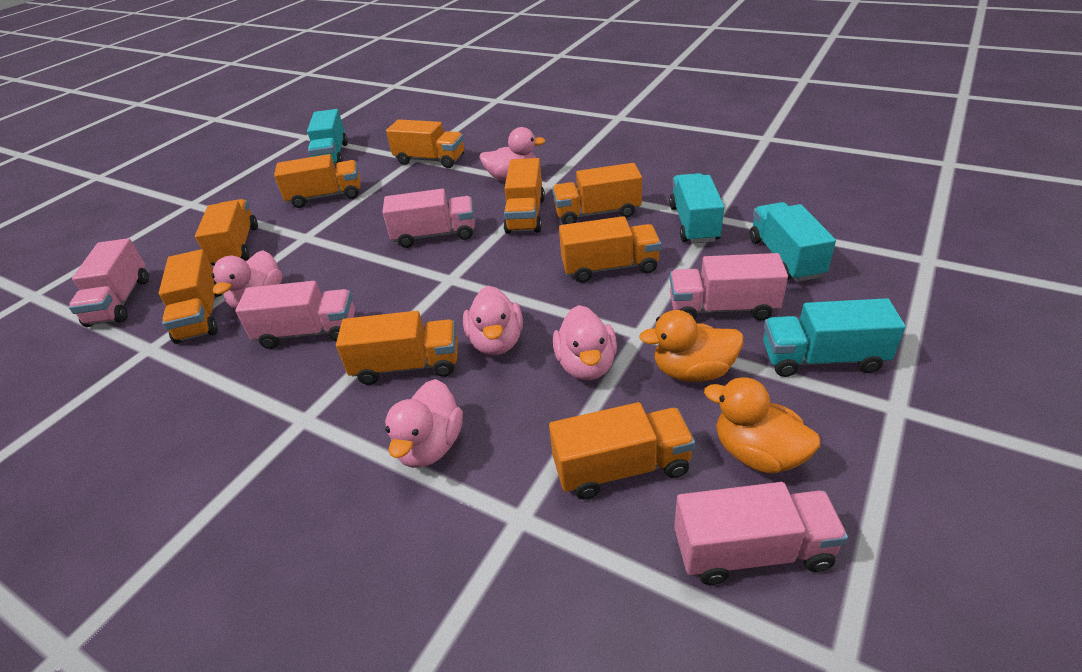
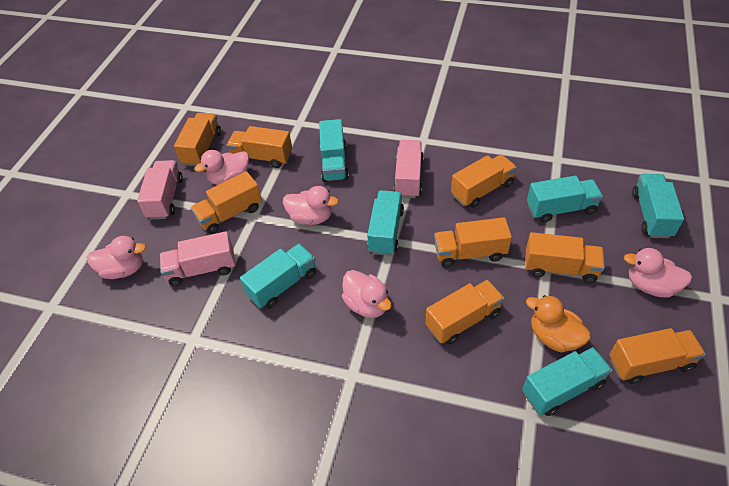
orange duck: 2 -> 1
orange truck: 9 -> 8
pink truck: 5 -> 3
turquoise truck: 4 -> 6

